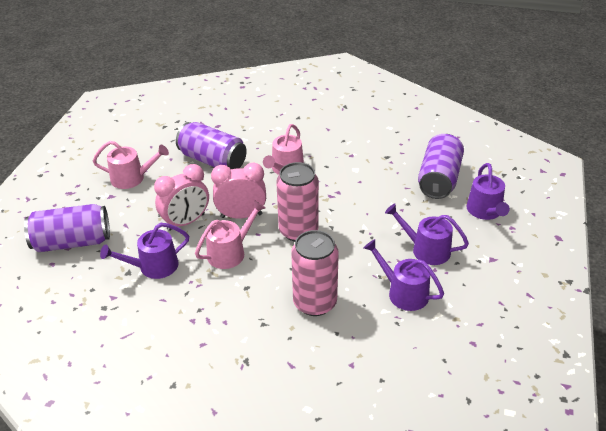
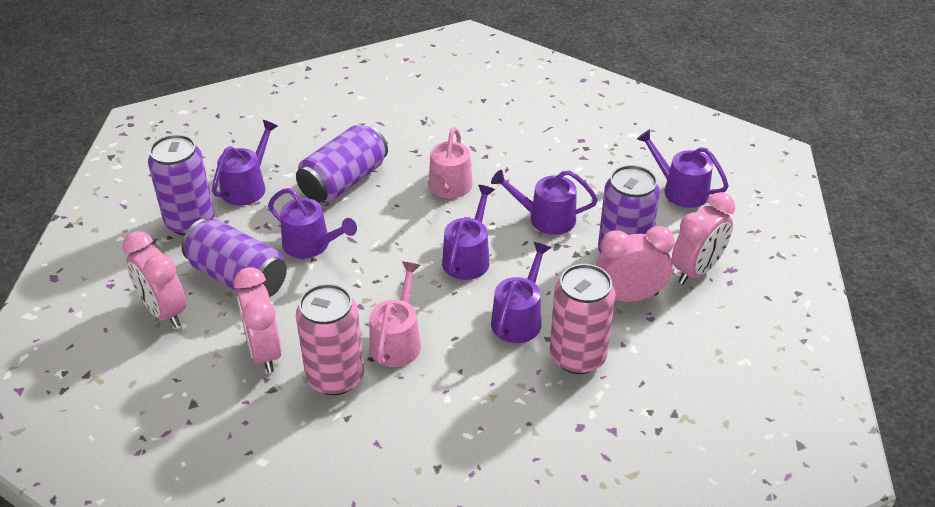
pink clock: 2 -> 4
pink watering can: 3 -> 2
purple can: 3 -> 4
purple watering can: 4 -> 6

